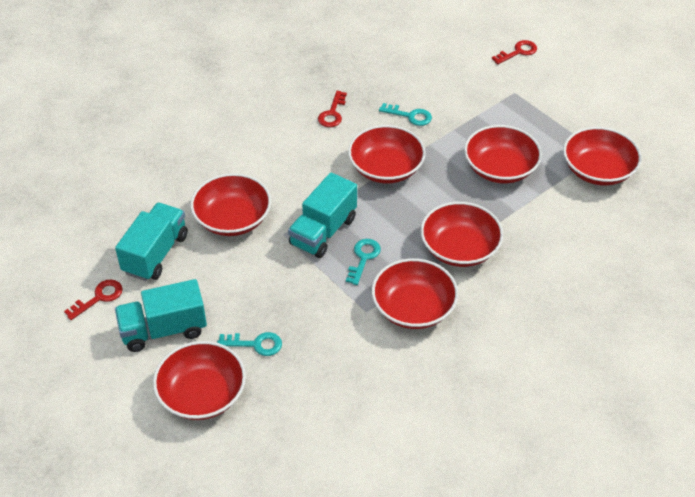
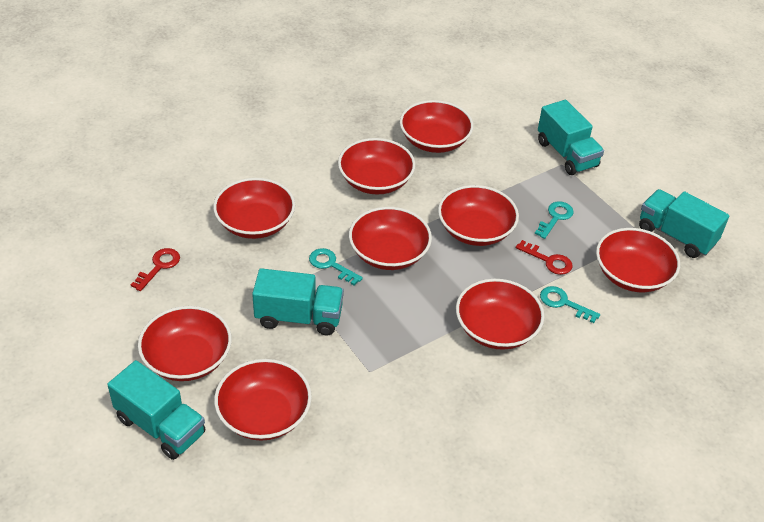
red bowl: 7 -> 9
red key: 3 -> 2
turquoise truck: 3 -> 4

